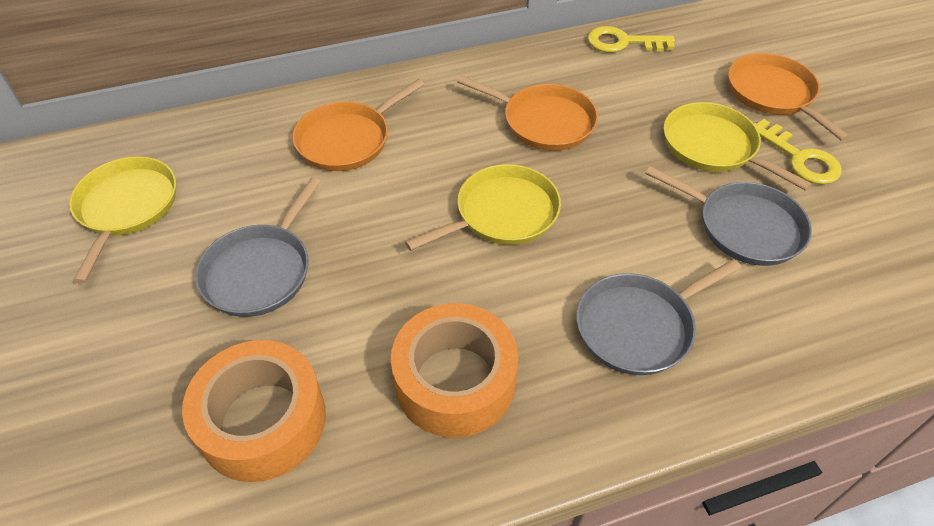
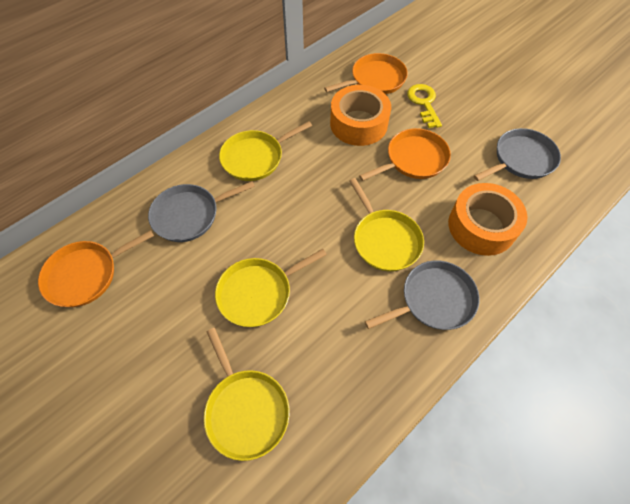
yellow key: 2 -> 1
yellow pan: 3 -> 4

